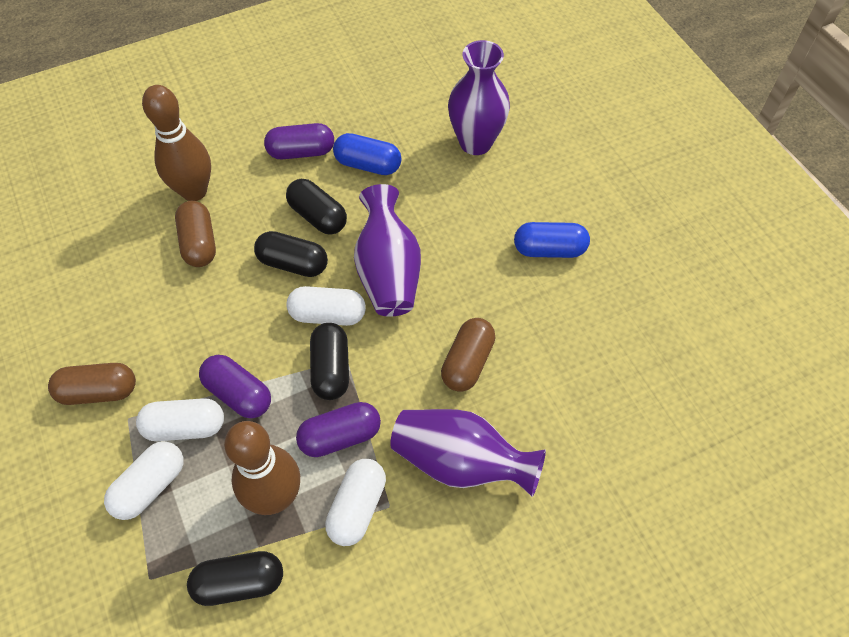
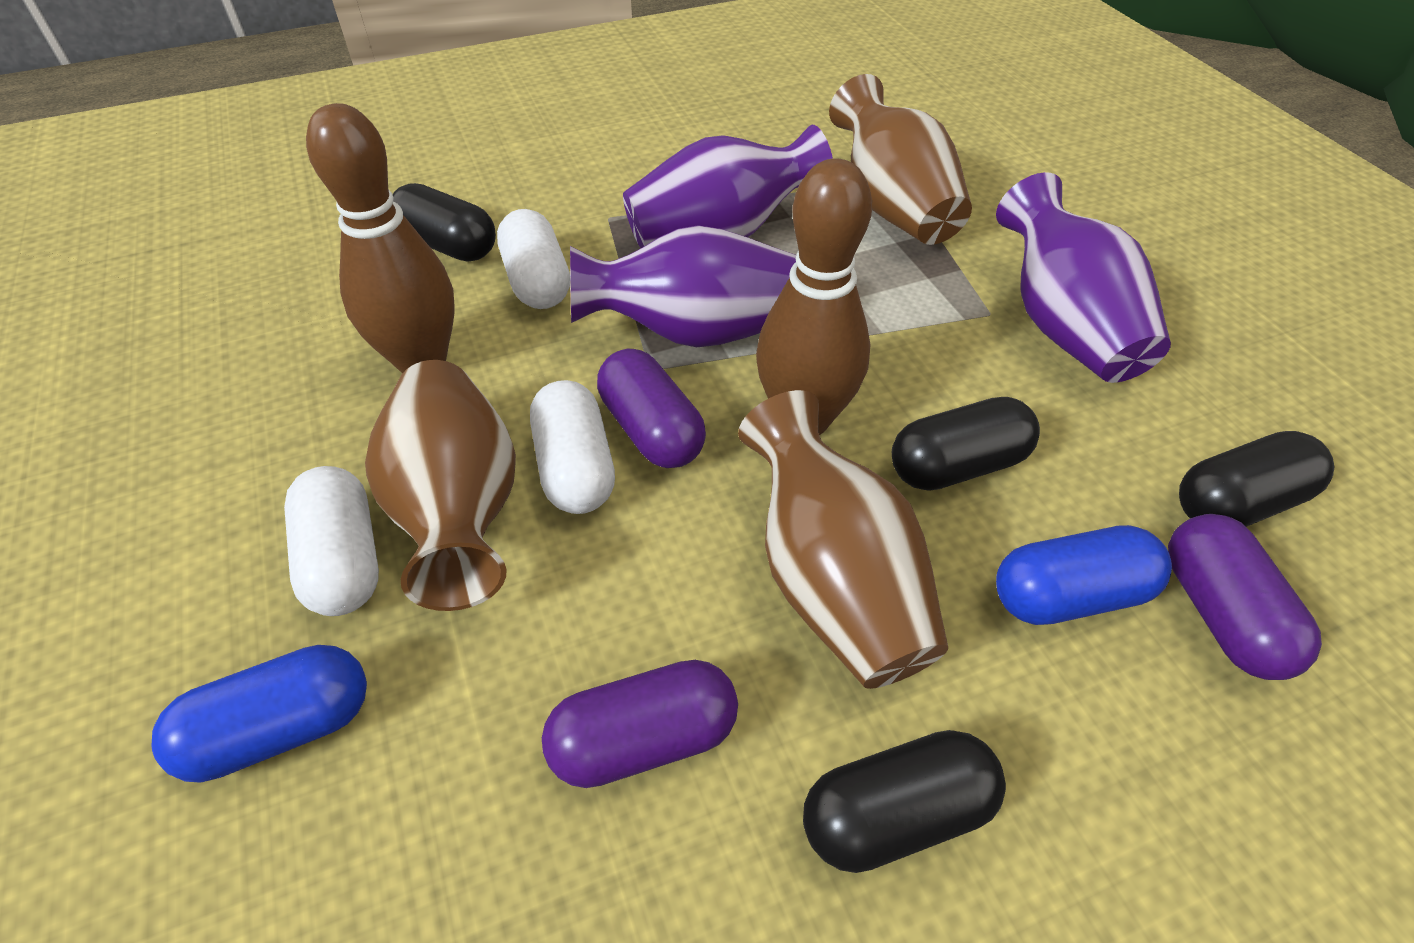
brown capsule: 3 -> 0
brown vase: 0 -> 3
white capsule: 4 -> 3

